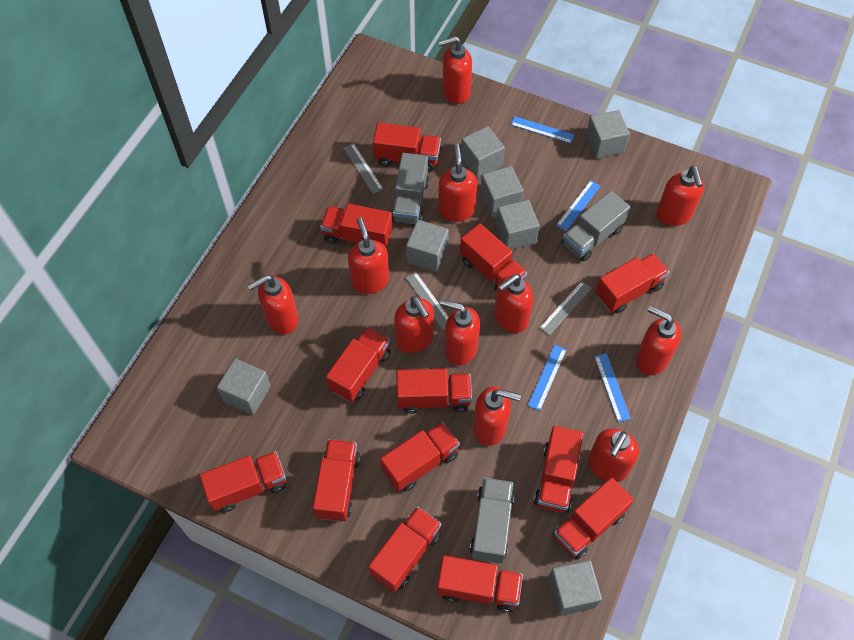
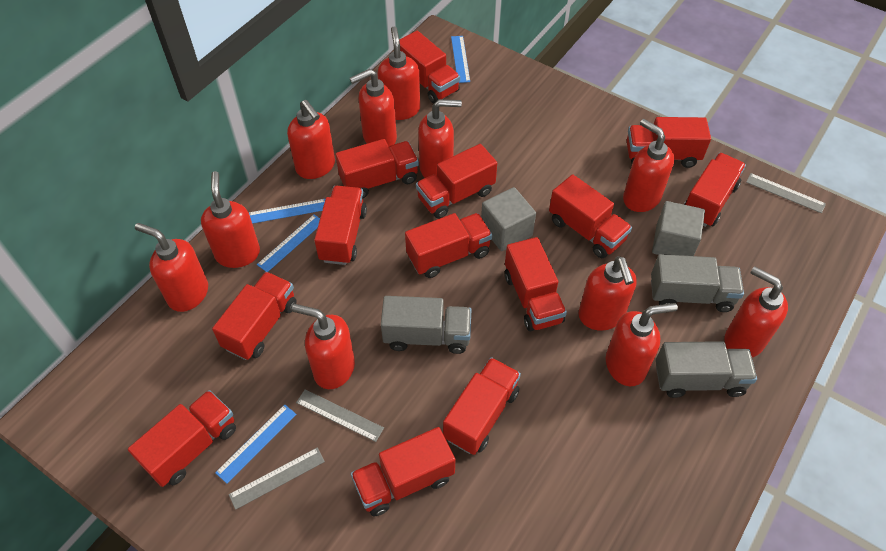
grey cube: 7 -> 2

